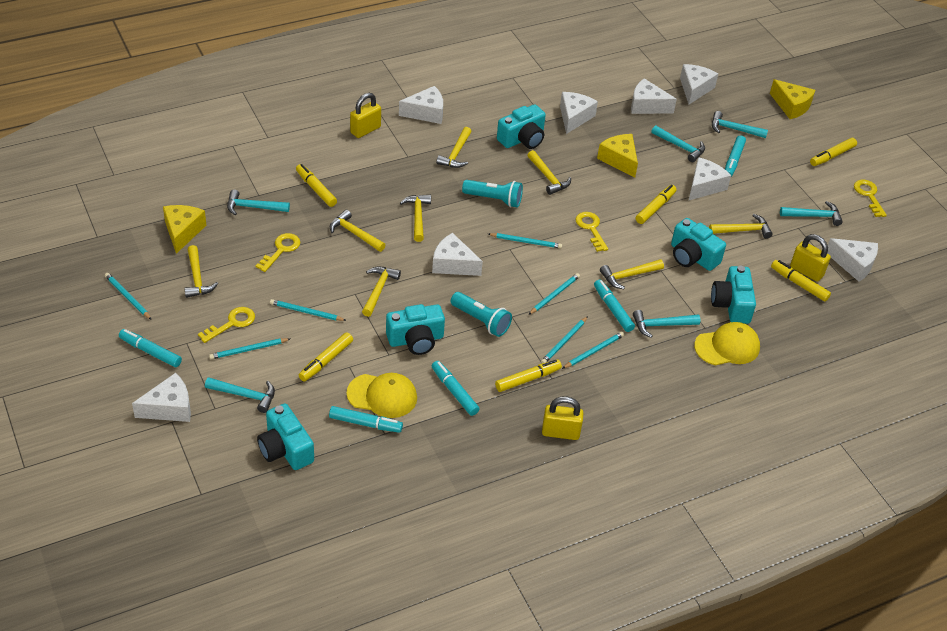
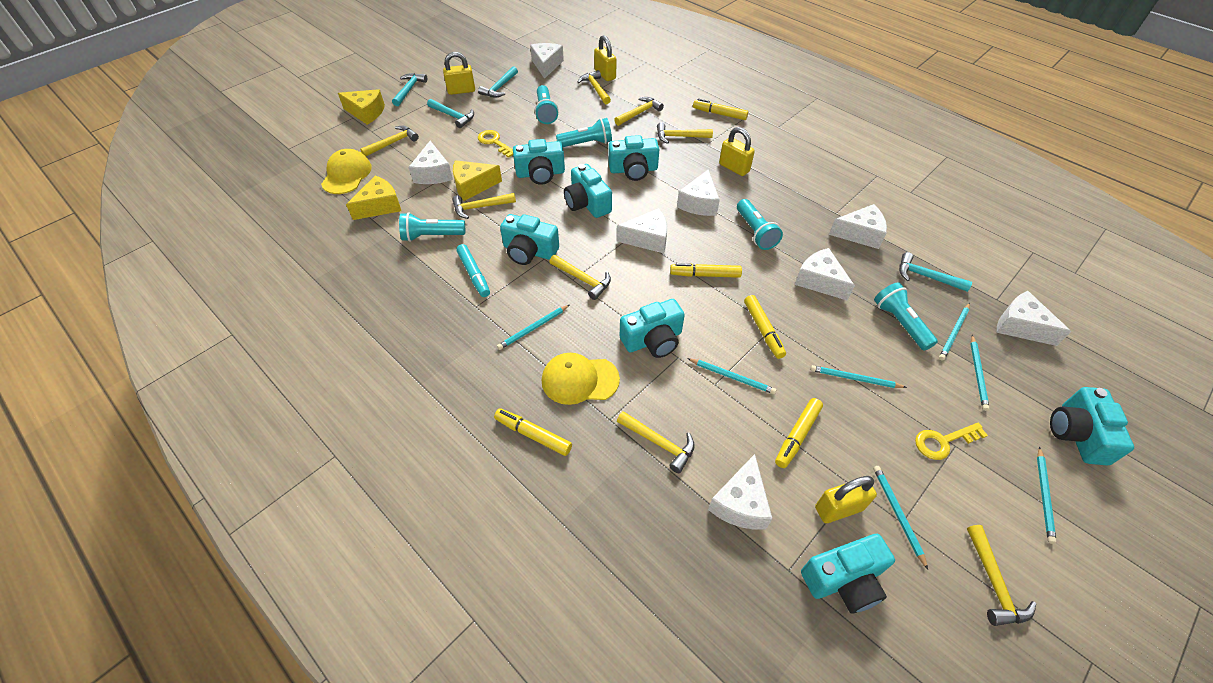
turquoise camera: 5 -> 7
turquoise flashlight: 2 -> 5
turquoise hammer: 6 -> 4
turquoise marker: 5 -> 1
yellow key: 4 -> 2
yellow marker: 6 -> 5
yellow padlock: 3 -> 4

